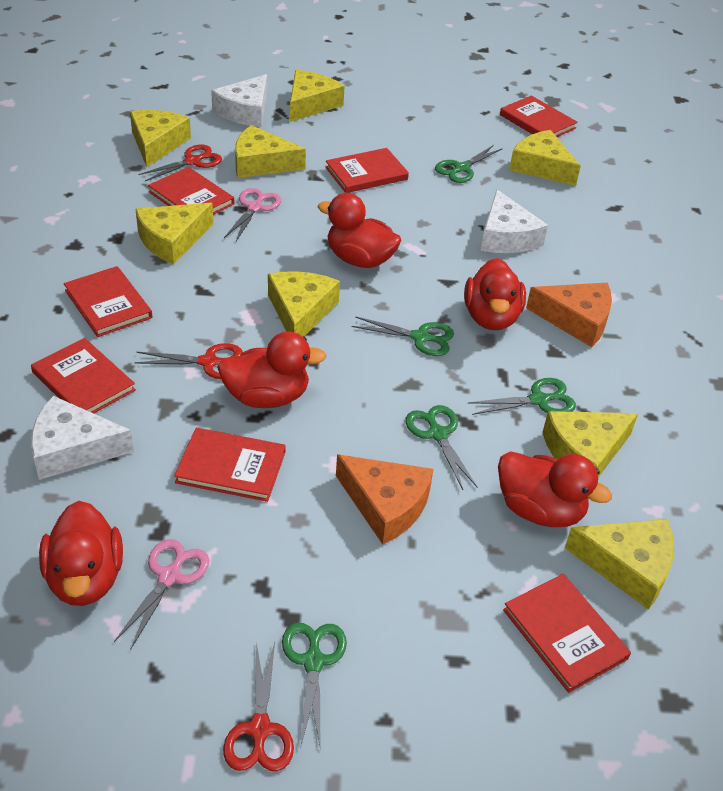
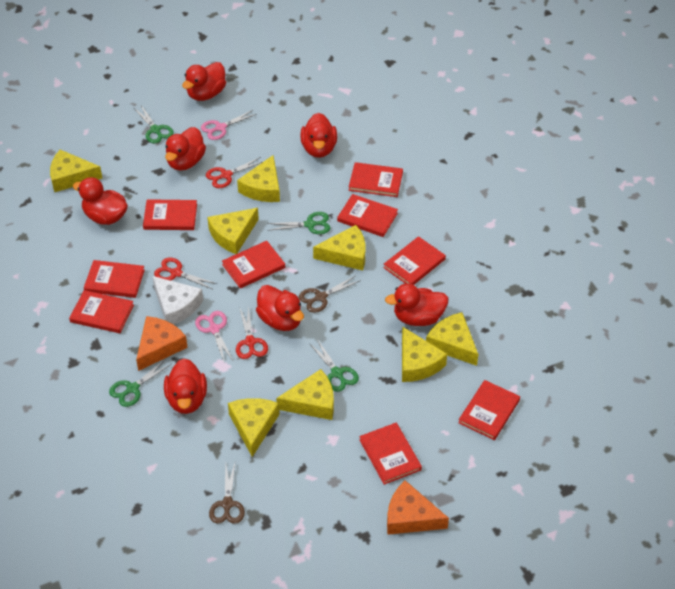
brown scissors: 0 -> 2
green scissors: 5 -> 4
red book: 7 -> 9
red duck: 5 -> 7
white cheese: 3 -> 1

